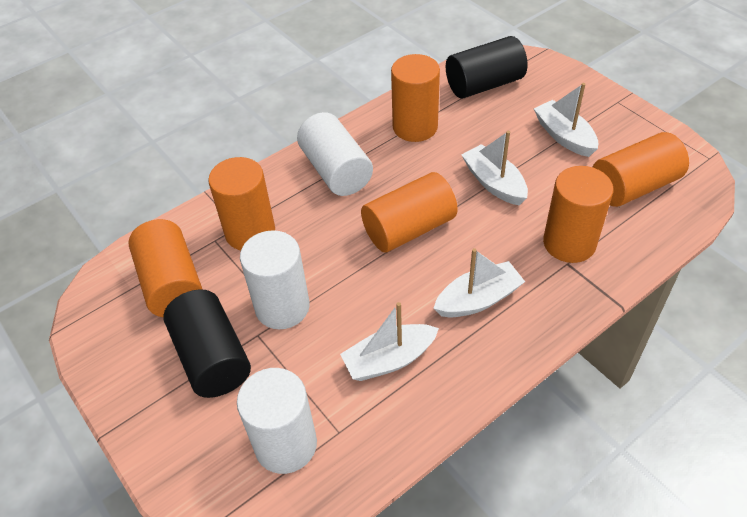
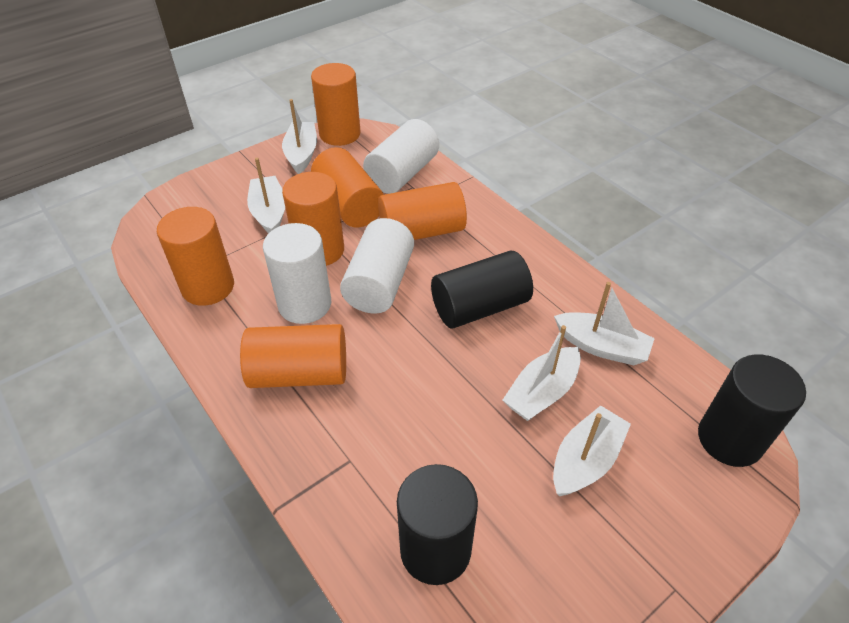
black cylinder: 2 -> 3
white boat: 4 -> 5

